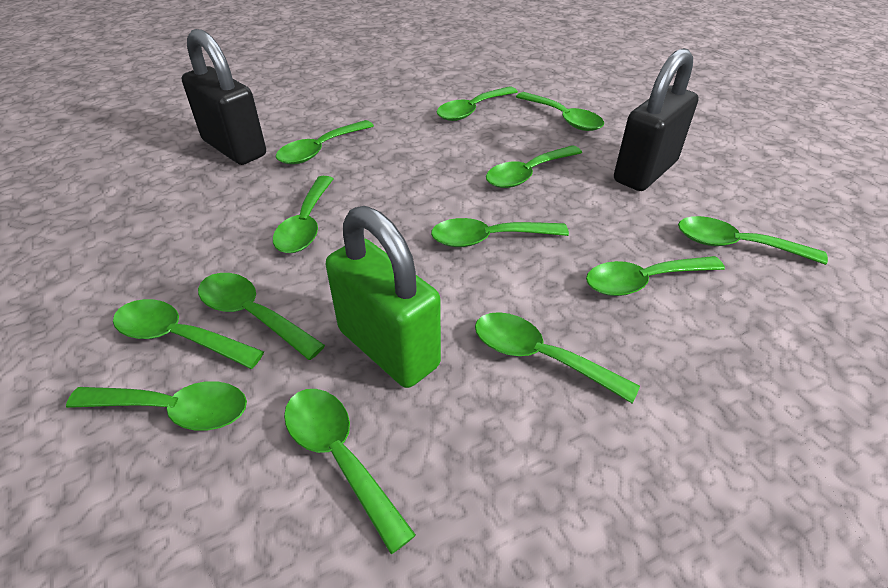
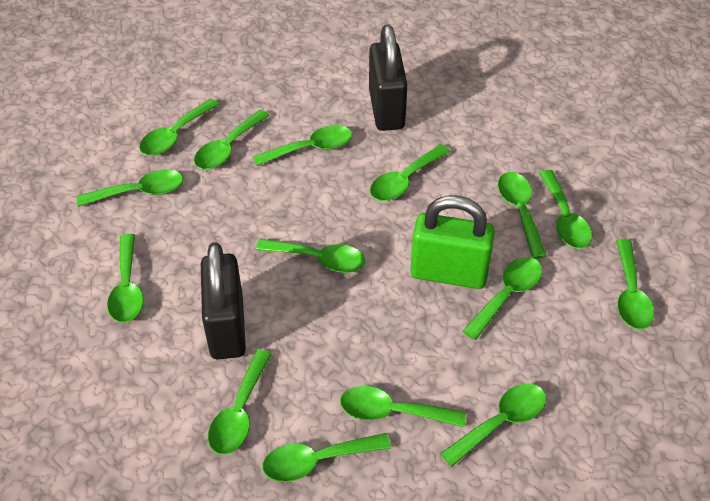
green spoon: 13 -> 15

